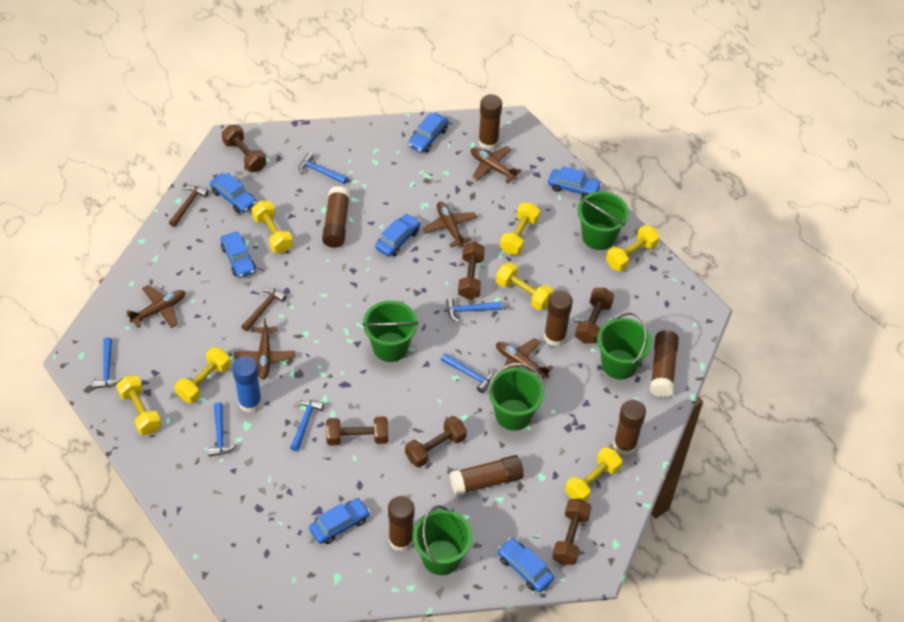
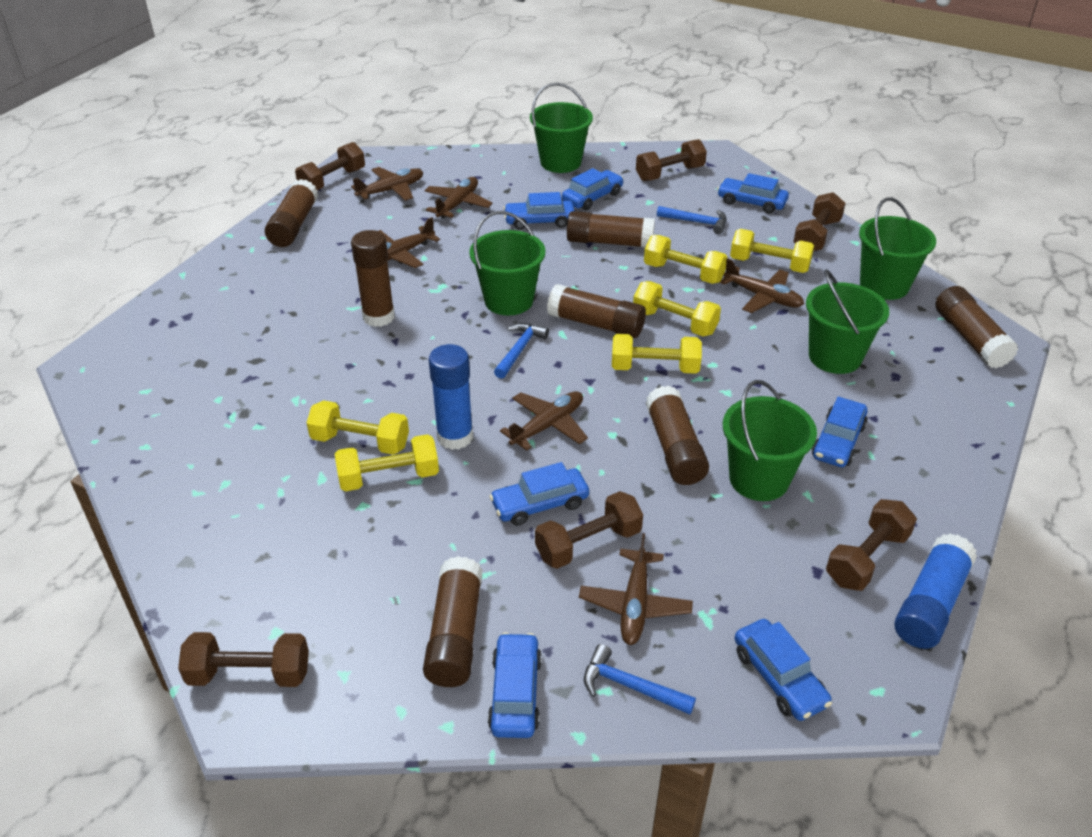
blue glue stick: 1 -> 2
blue hammer: 6 -> 3
brown hammer: 2 -> 0
brown plane: 5 -> 6
yellow dumbbell: 7 -> 6

